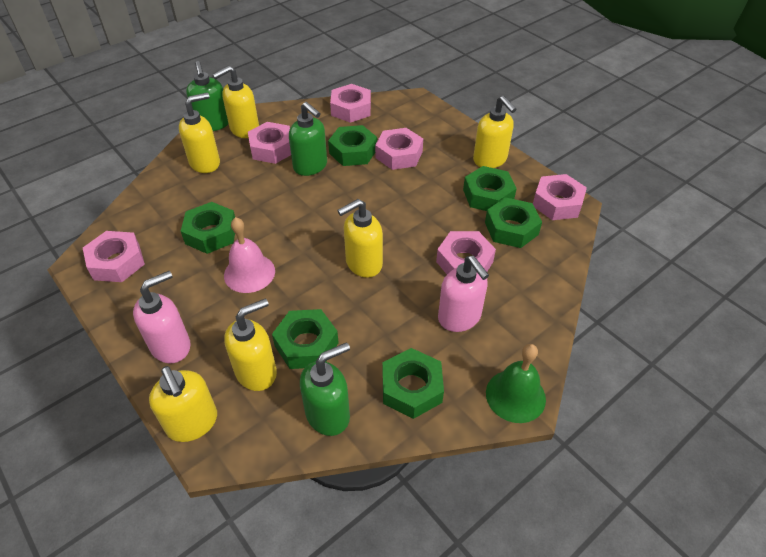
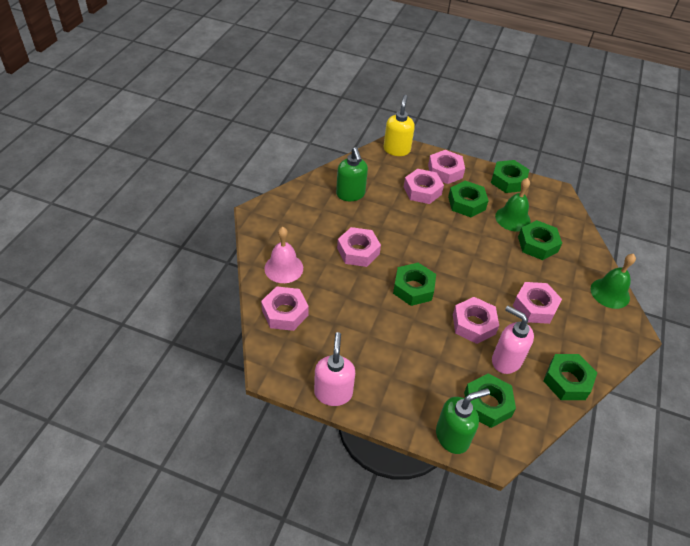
green bell: 1 -> 2
green soap dispenser: 3 -> 2
yellow soap dispenser: 6 -> 1

